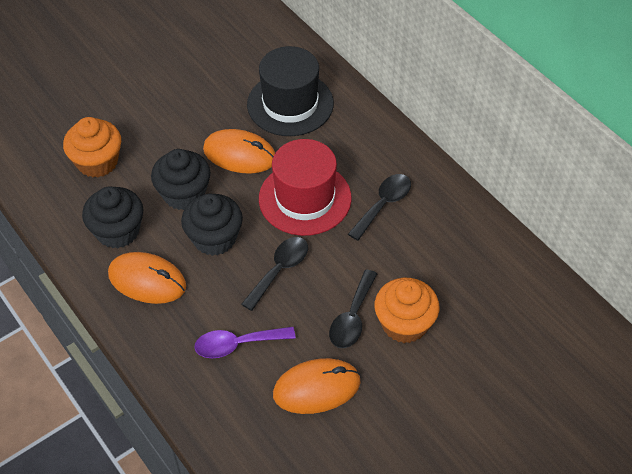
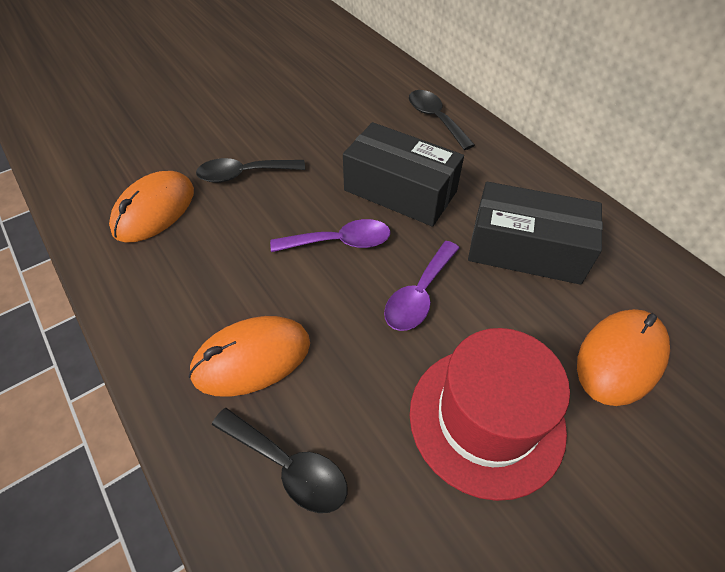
black box: 0 -> 2
black cupcake: 3 -> 0
black hat: 1 -> 0
orange cupcake: 2 -> 0
purple spoon: 1 -> 2

